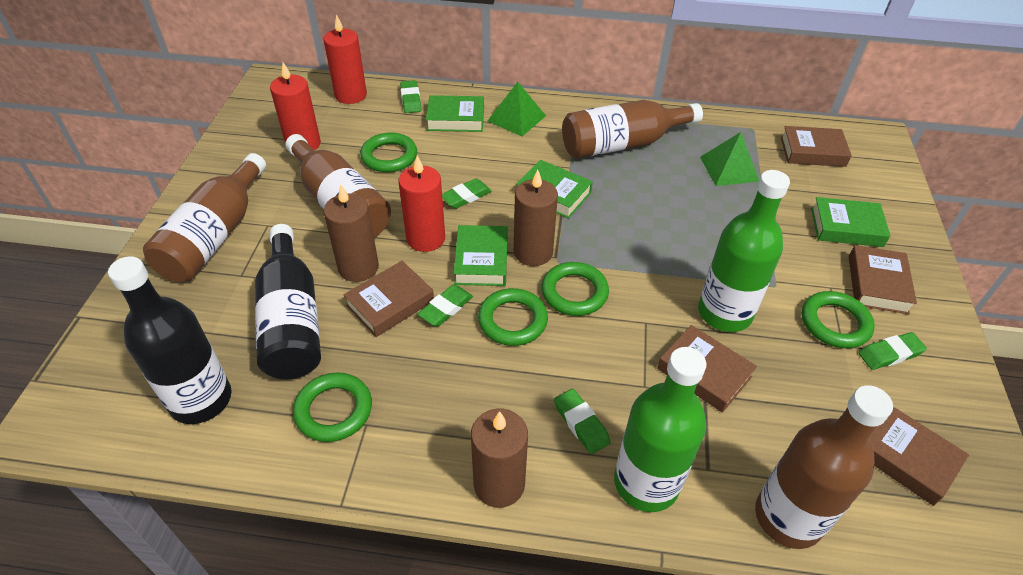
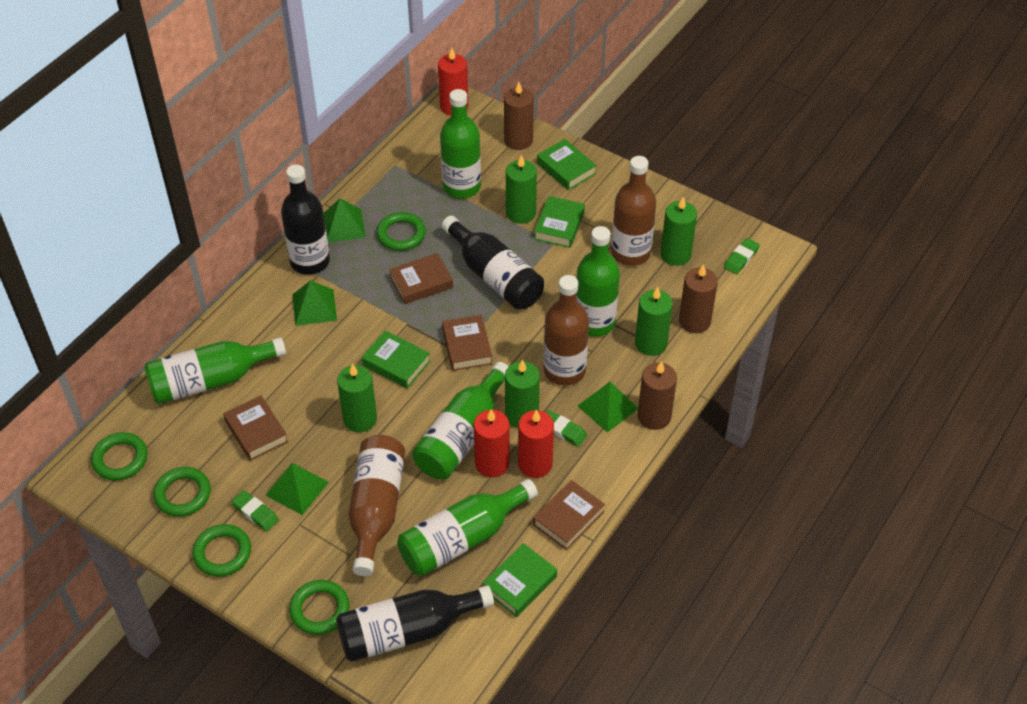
black bottle: 2 -> 3
brown book: 5 -> 4
brown bottle: 4 -> 3
green bottle: 2 -> 5
green candle: 0 -> 5
green eraser: 5 -> 3
green pyramid: 2 -> 4

